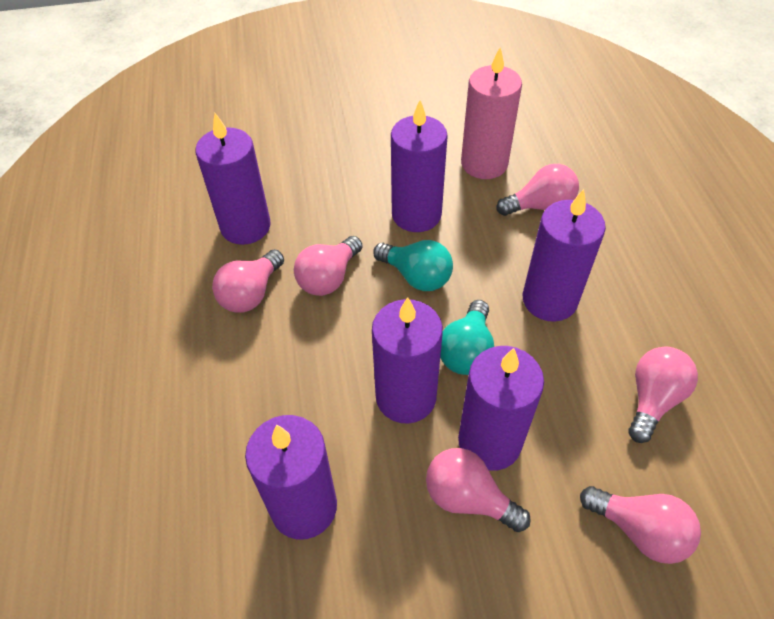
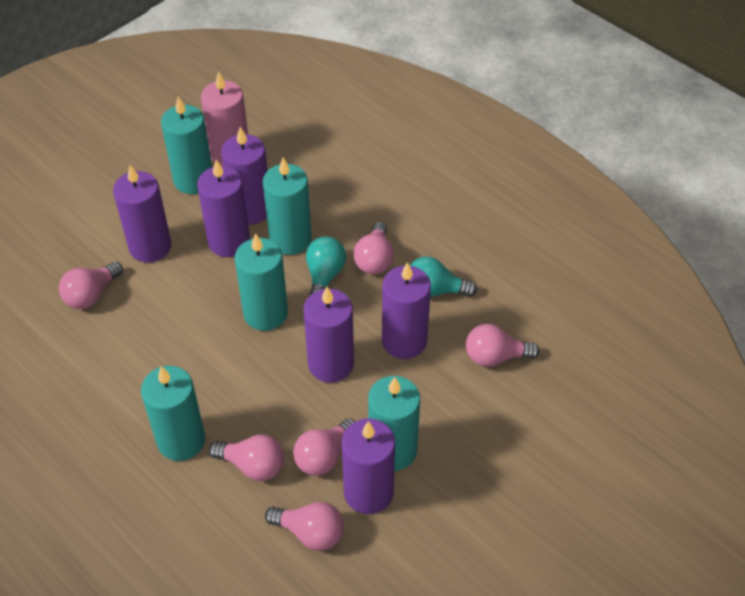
turquoise candle: 0 -> 5

